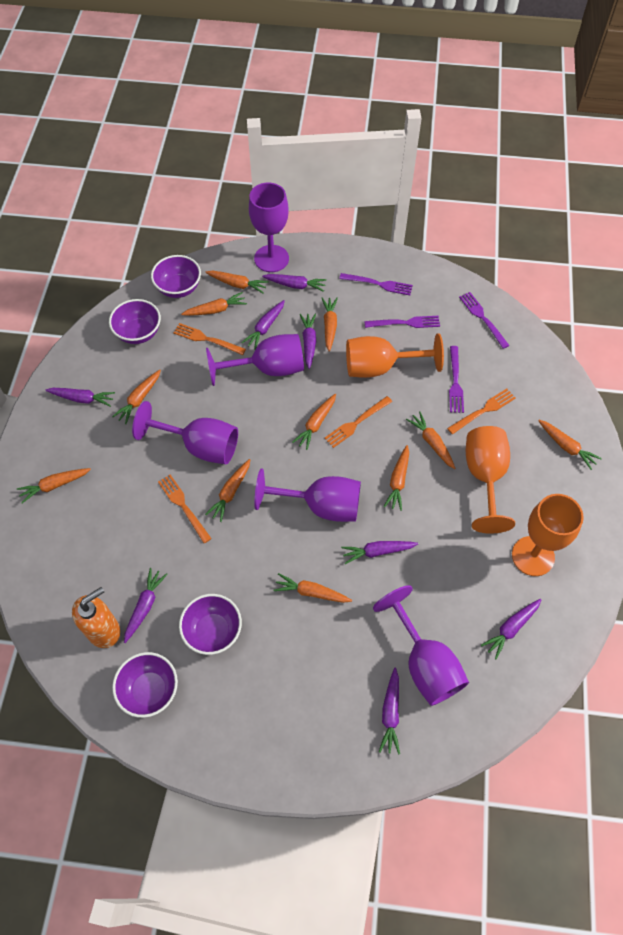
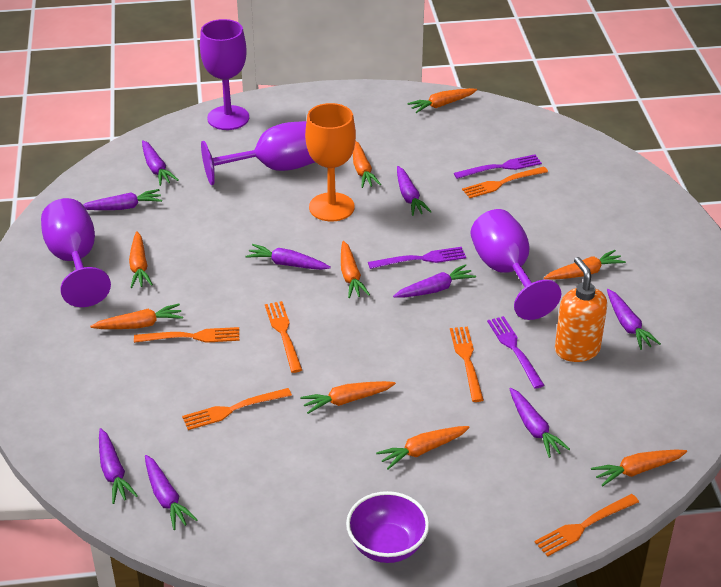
orange carrot: 11 -> 9
orange fork: 4 -> 6
orange goblet: 3 -> 1
purple bowl: 4 -> 1
purple carrot: 8 -> 9
purple fork: 4 -> 3
purple goblet: 5 -> 4

